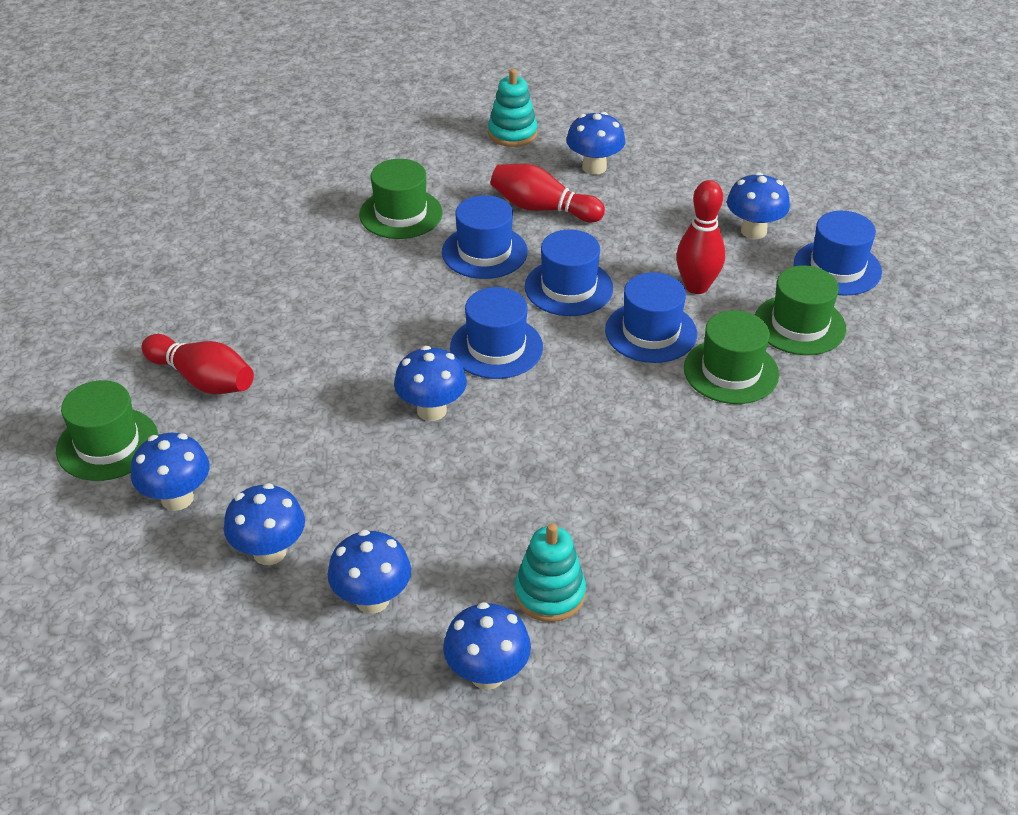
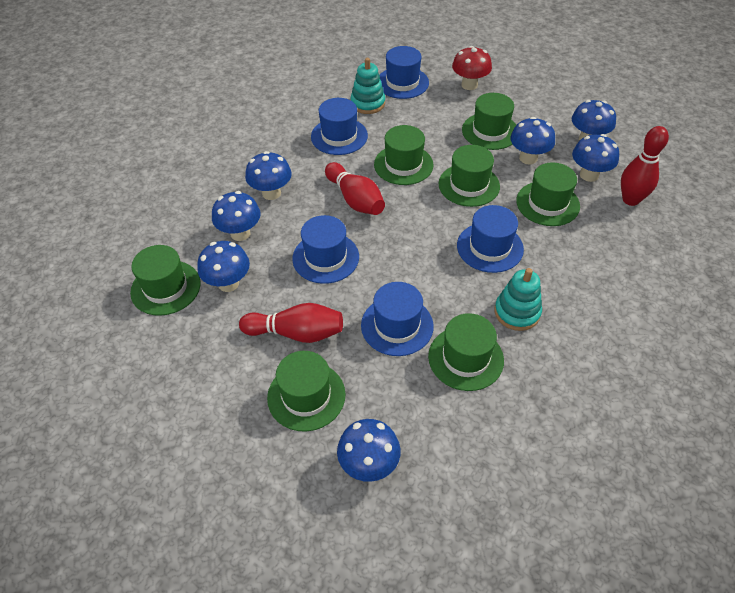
green hat: 4 -> 7
red mushroom: 0 -> 1

